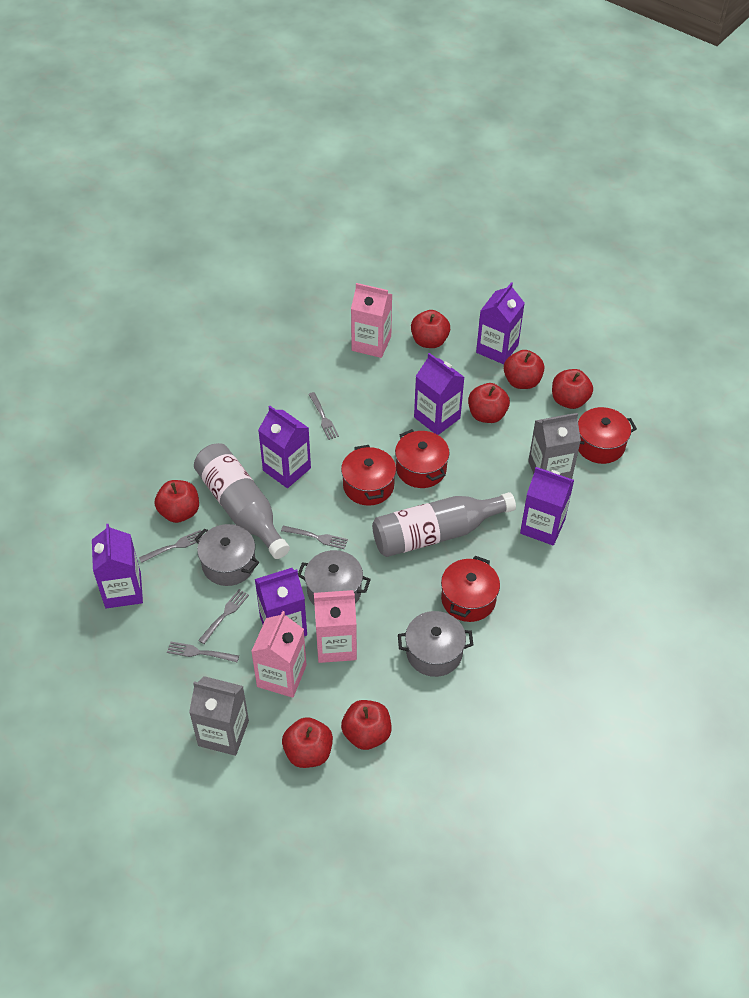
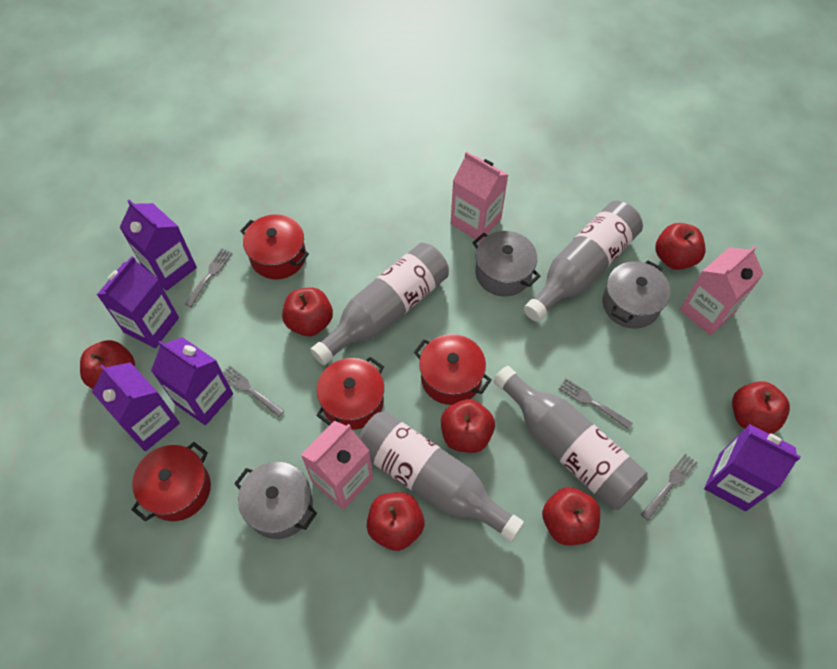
grey bottle: 2 -> 4
grey carton: 2 -> 0
grey fork: 5 -> 4
purple carton: 6 -> 5

